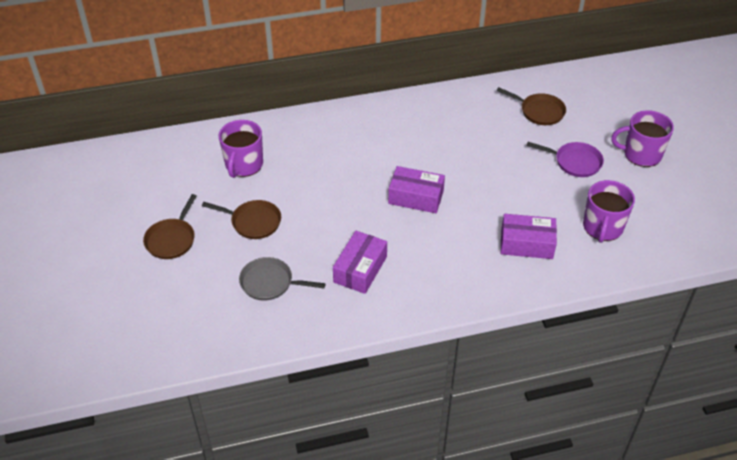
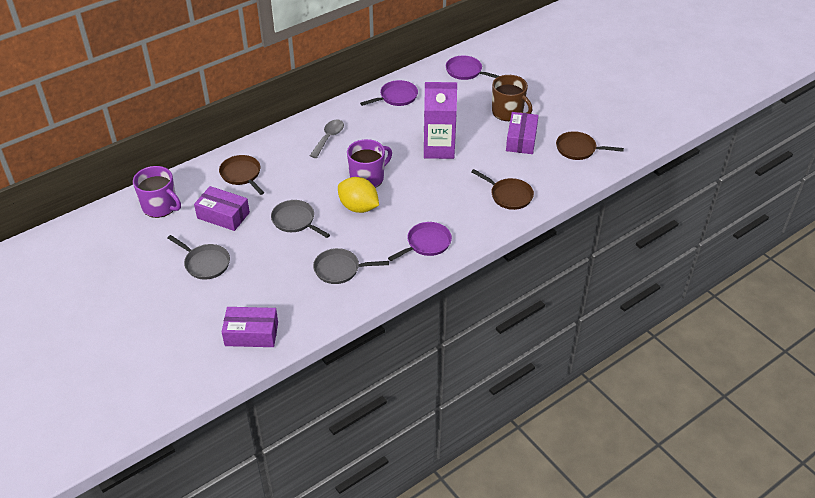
brown mug: 0 -> 1
grey pan: 1 -> 3
grey spoon: 0 -> 1
purple carton: 0 -> 1
purple mug: 3 -> 2
purple pan: 1 -> 3
yellow lemon: 0 -> 1

